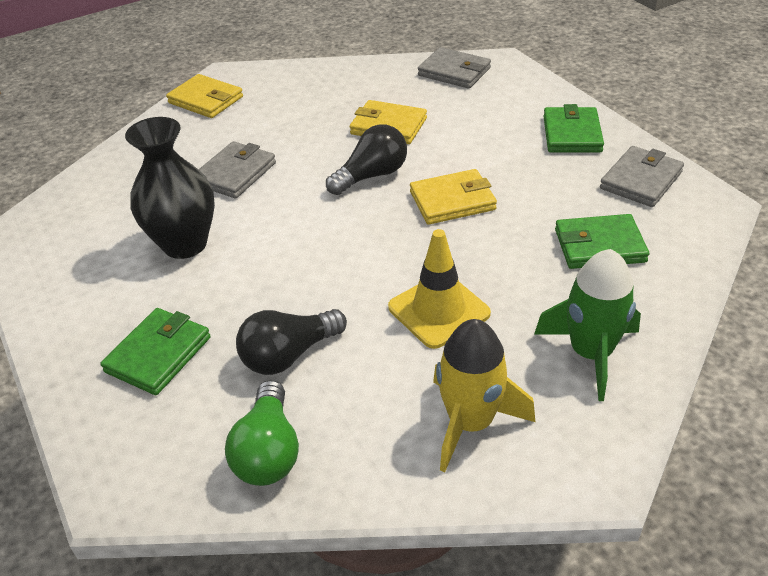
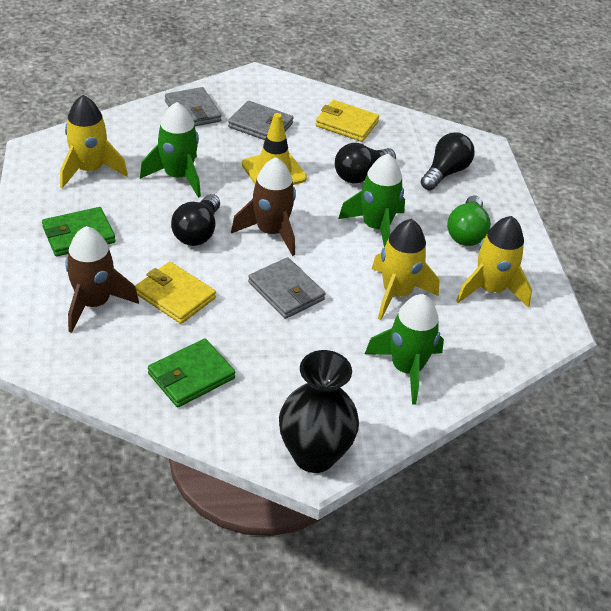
black light bulb: 2 -> 3
brown rocket: 0 -> 2
green rocket: 1 -> 3
green wallet: 3 -> 2
yellow rocket: 1 -> 3
yellow wallet: 3 -> 2

